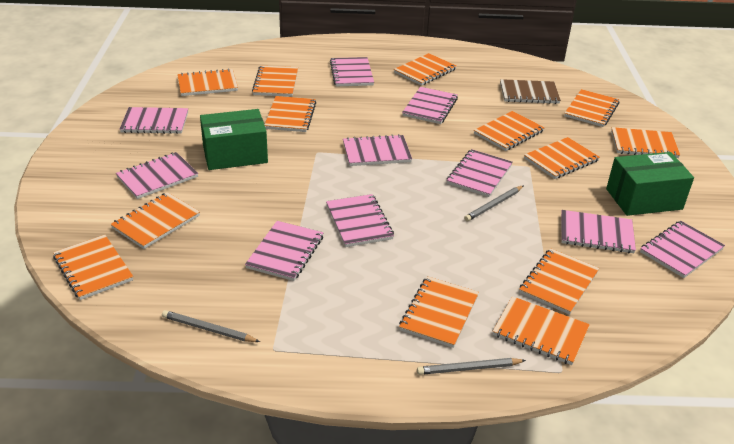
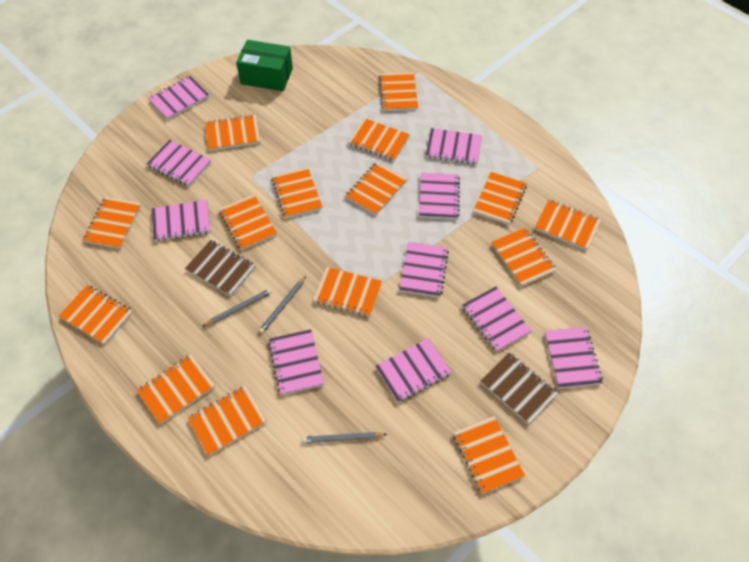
brown notebook: 1 -> 2
green box: 2 -> 1
orange notebook: 13 -> 15

